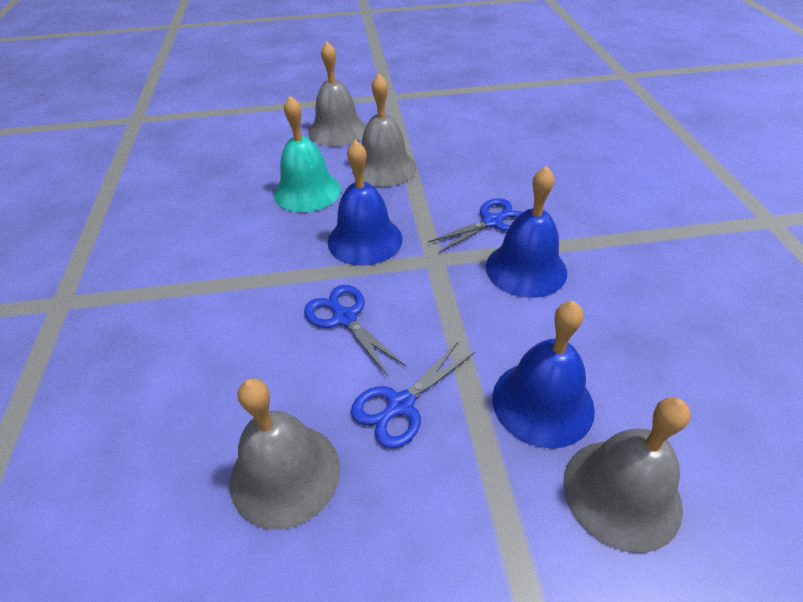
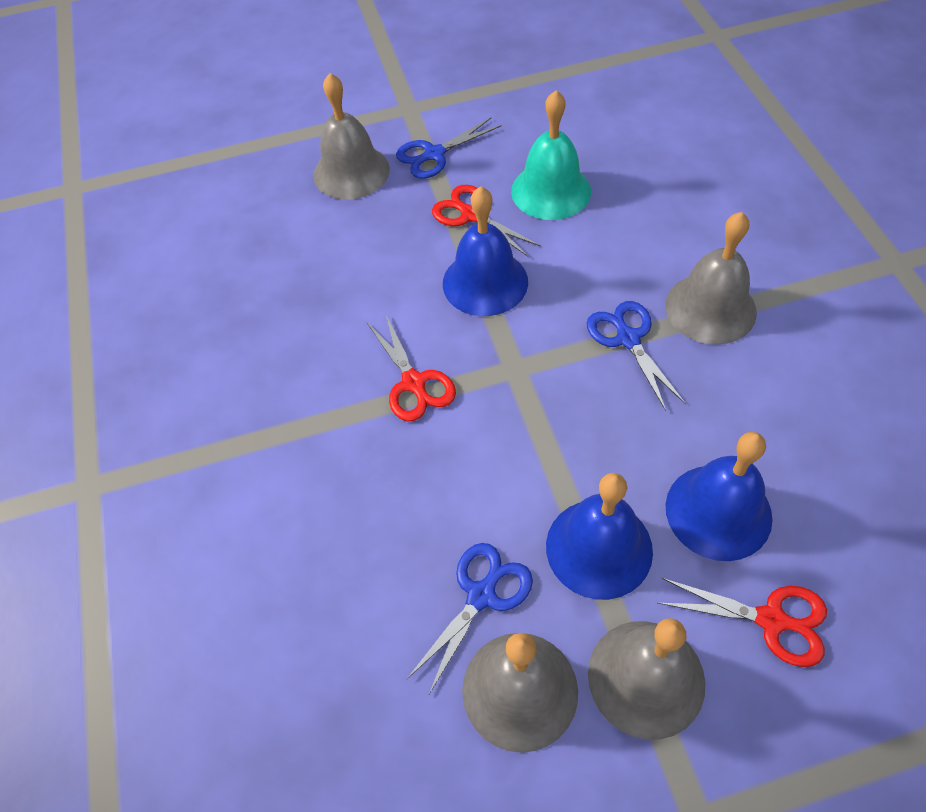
red scissors: 0 -> 3

